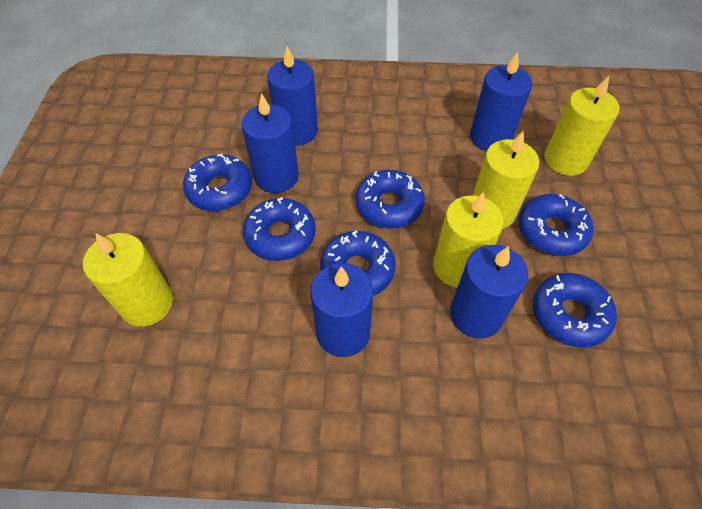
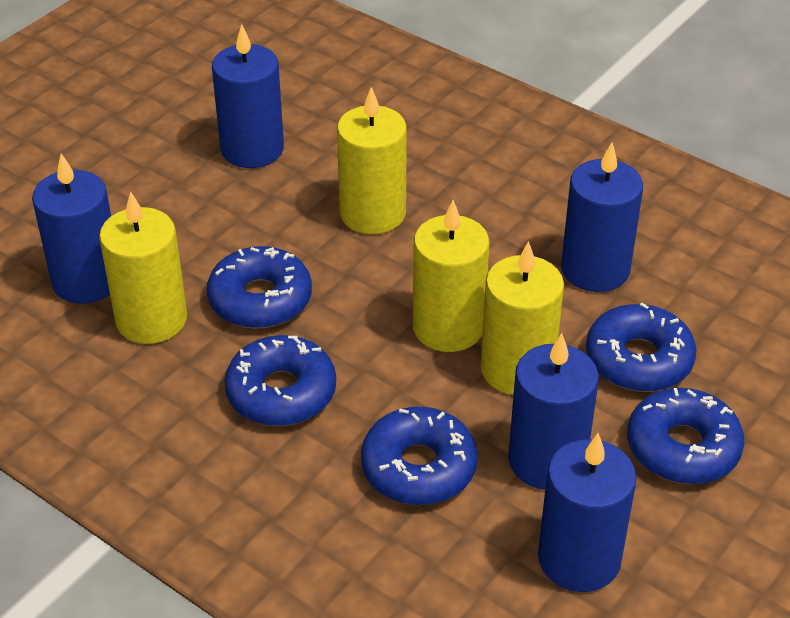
blue donut: 6 -> 5

